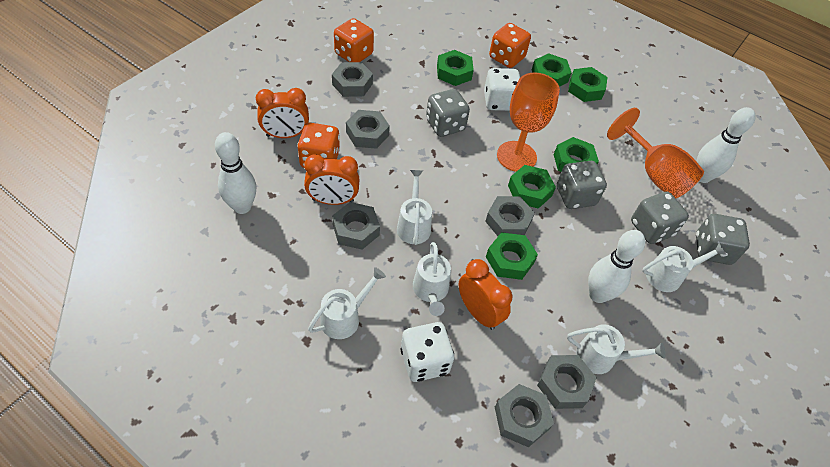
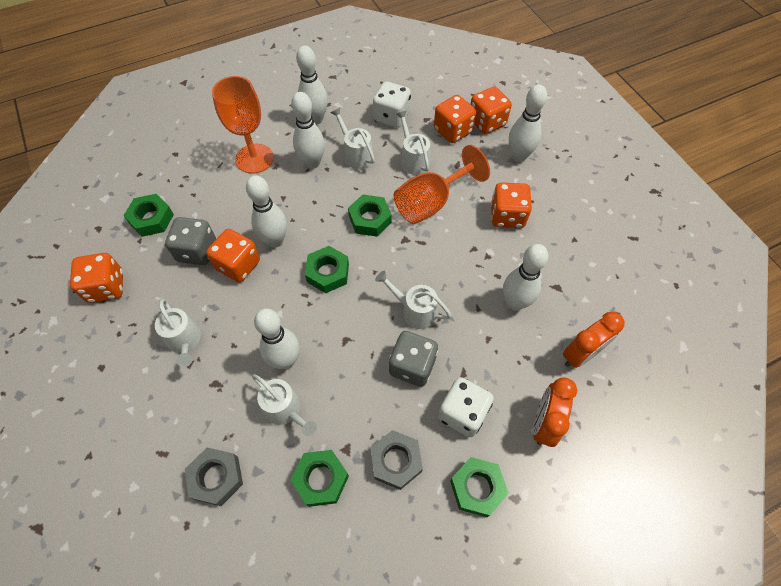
green nut: 6 -> 5
grey dice: 4 -> 2
grey nut: 6 -> 2
orange clock: 3 -> 2
orange dice: 3 -> 5
white bowling pin: 3 -> 6

